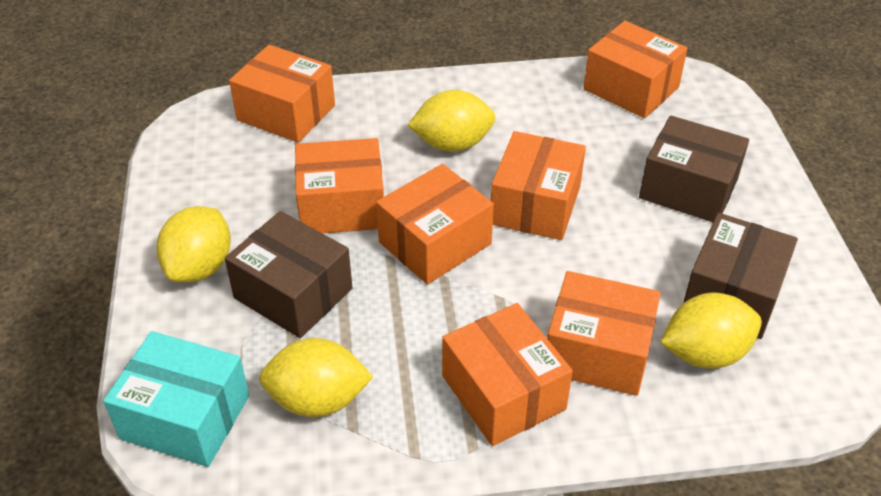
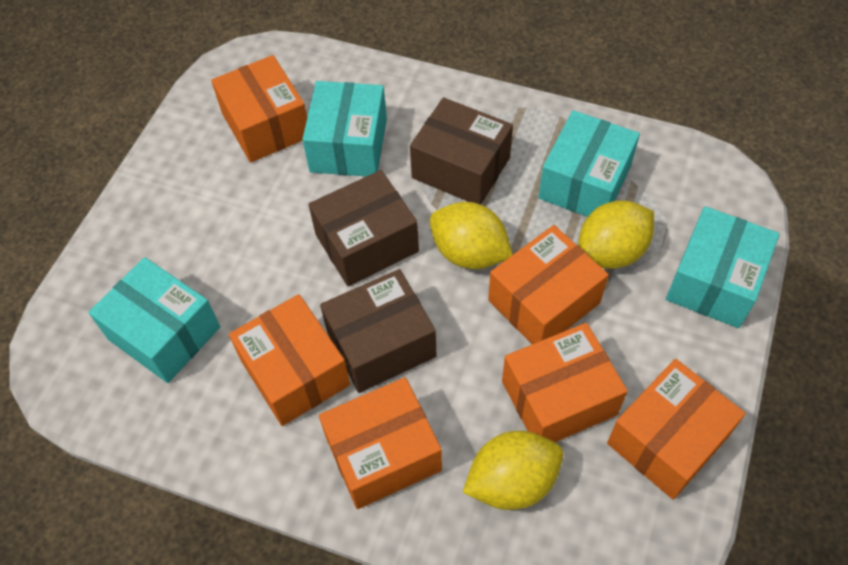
orange box: 7 -> 6
turquoise box: 1 -> 4
yellow lemon: 4 -> 3

